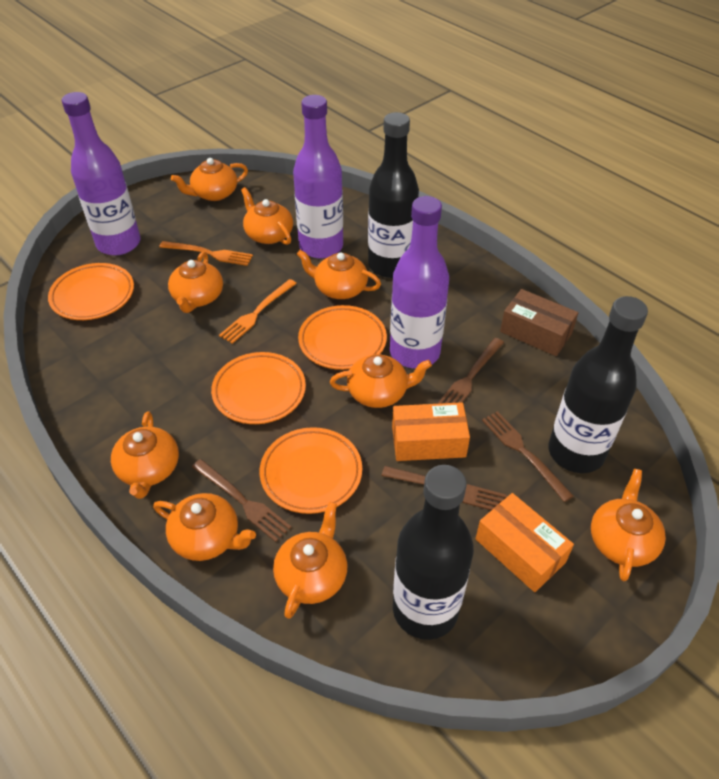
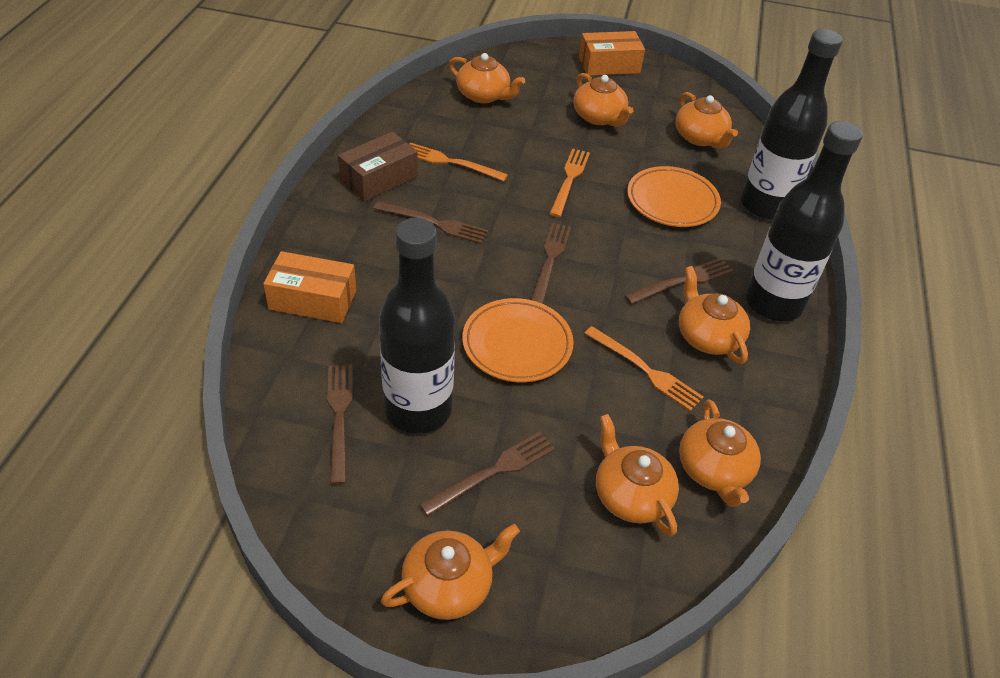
brown fork: 4 -> 5
orange fork: 2 -> 3
orange plate: 4 -> 2
orange teapot: 9 -> 7
purple bottle: 3 -> 0

